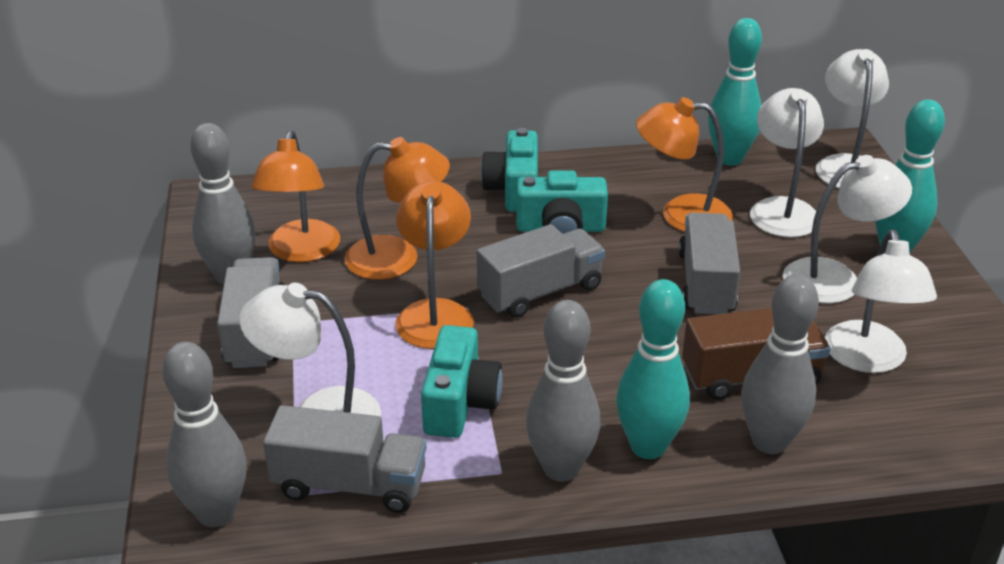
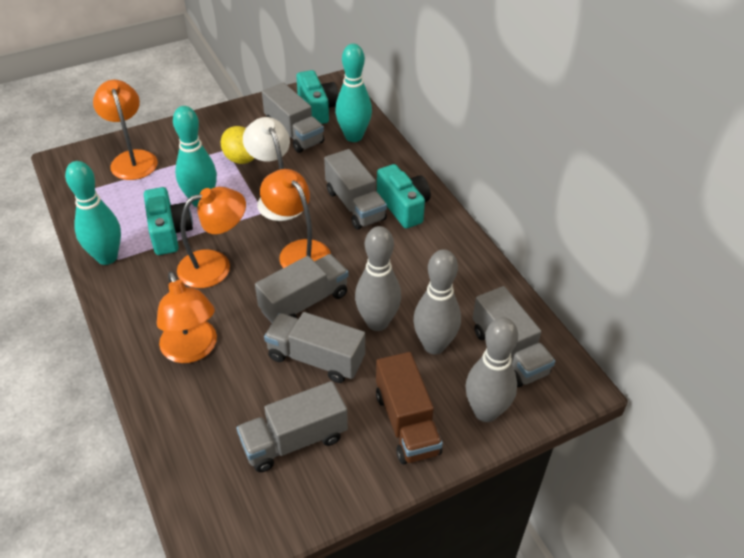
grey bowling pin: 4 -> 3
grey truck: 4 -> 6
white lamp: 5 -> 1
yellow lemon: 0 -> 1

